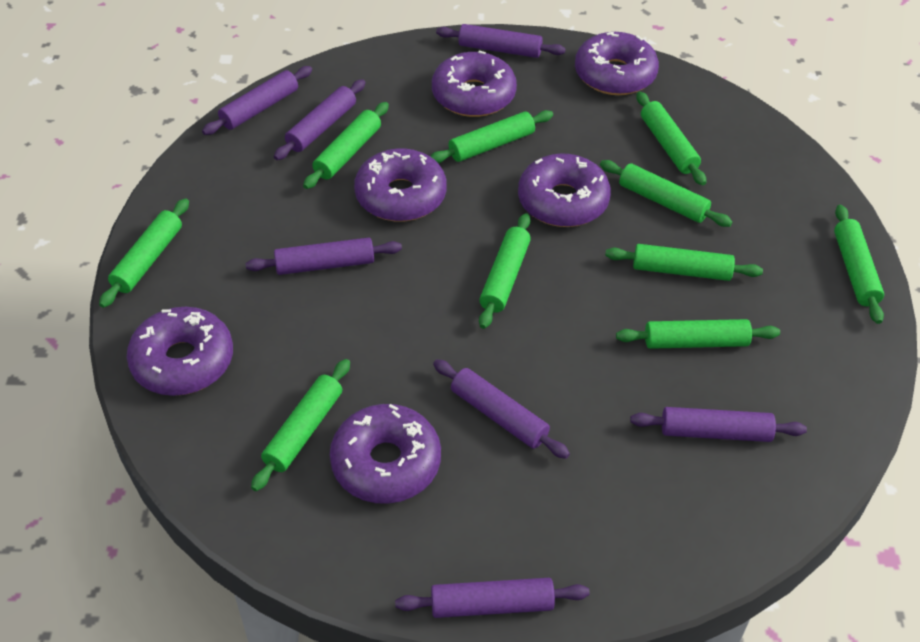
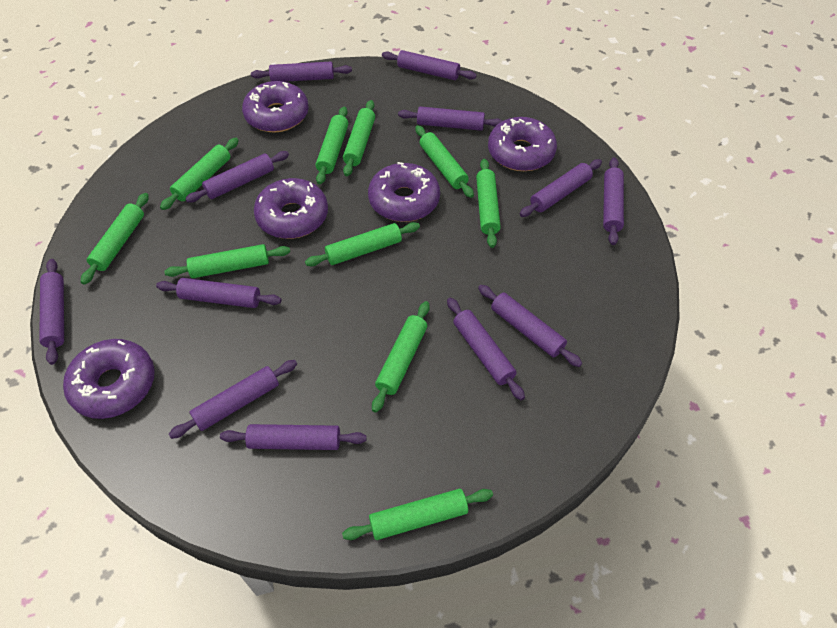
purple donut: 6 -> 5
purple rolling pin: 7 -> 12

